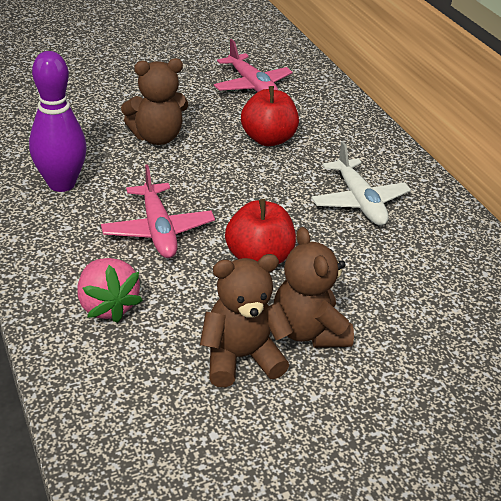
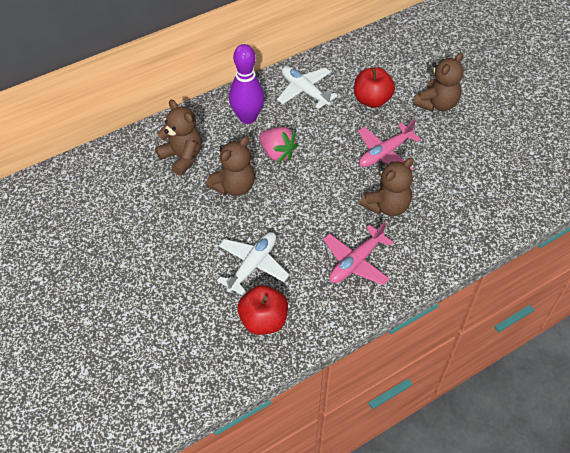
brown teddy bear: 3 -> 4
white plane: 1 -> 2

